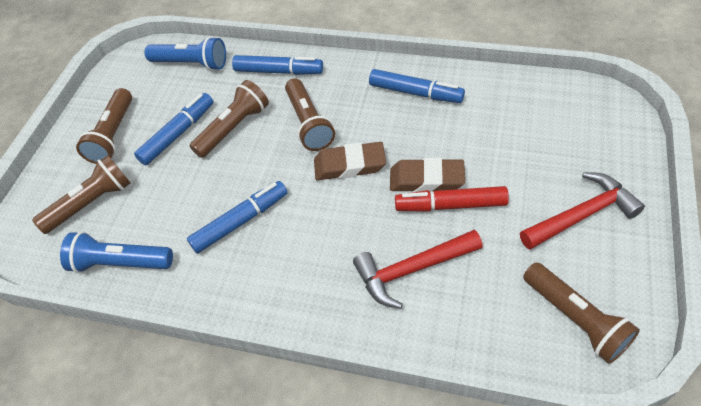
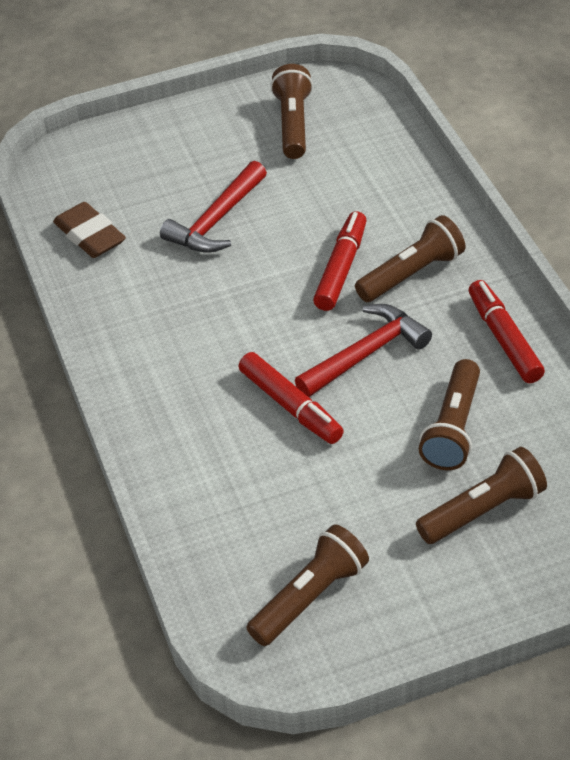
blue flashlight: 2 -> 0
blue marker: 4 -> 0
brown eraser: 2 -> 1
red marker: 1 -> 3

